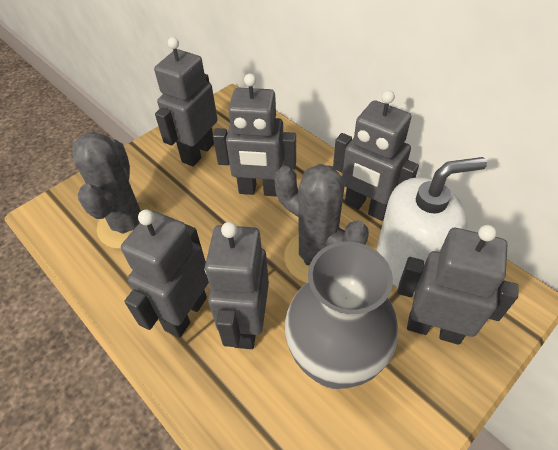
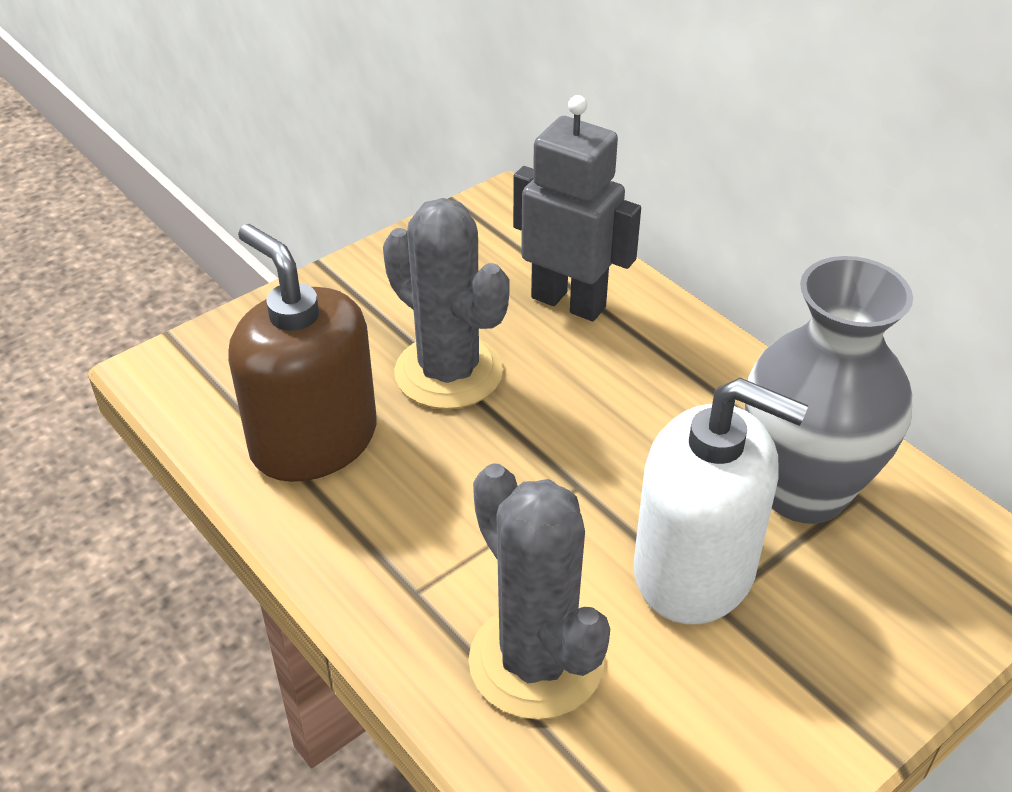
brown soap dispenser: 0 -> 1
grey robot: 6 -> 1

